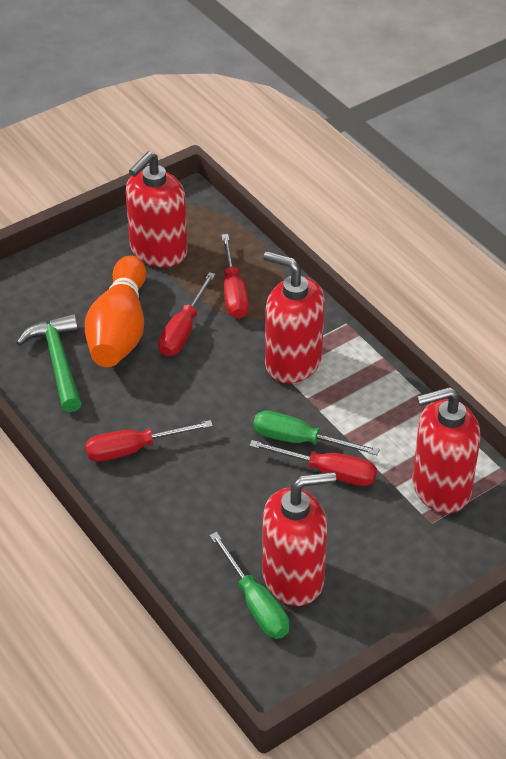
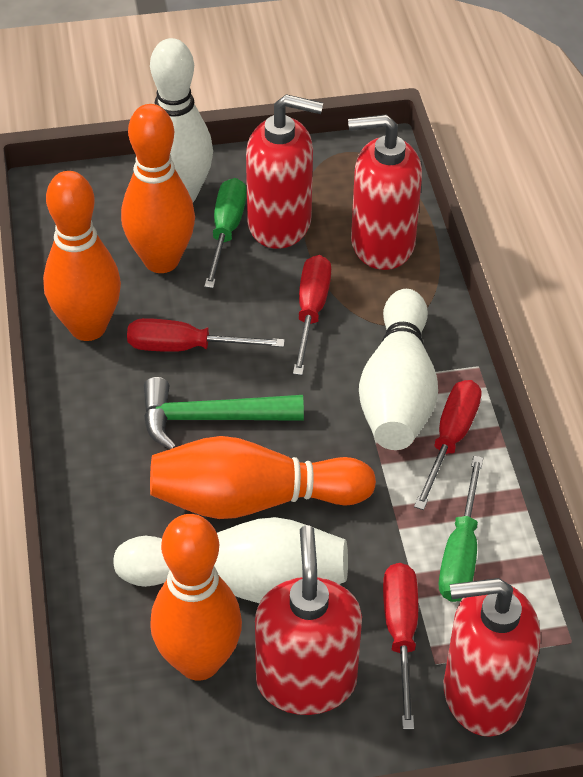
orange bowling pin: 1 -> 4
white bowling pin: 0 -> 3

